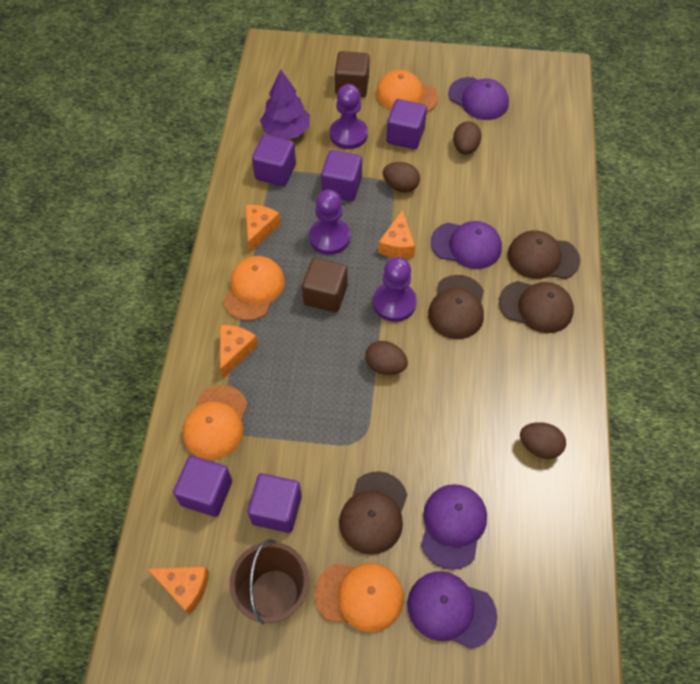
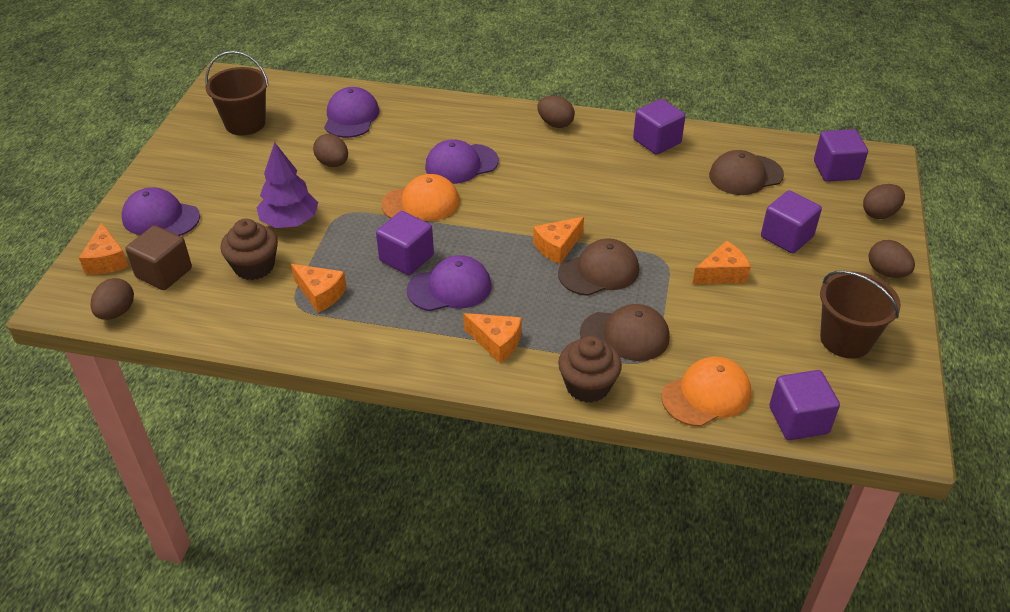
brown bucket: 1 -> 2
brown cap: 4 -> 3
brown cube: 2 -> 1
brown cupcake: 0 -> 2
brown egg: 4 -> 5
orange cap: 4 -> 2
orange cheese: 4 -> 5
purple pawn: 3 -> 0

